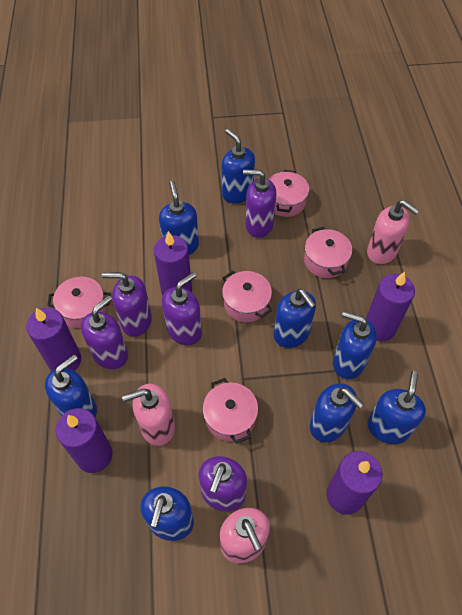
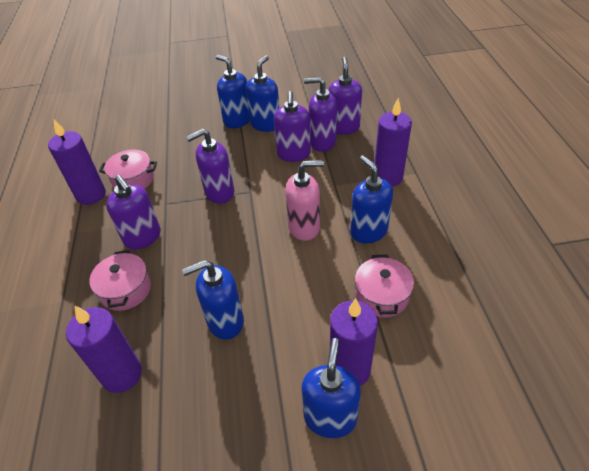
blue soap dispenser: 8 -> 5
pink pot: 5 -> 3
pink soap dispenser: 3 -> 1
purple candle: 5 -> 4

